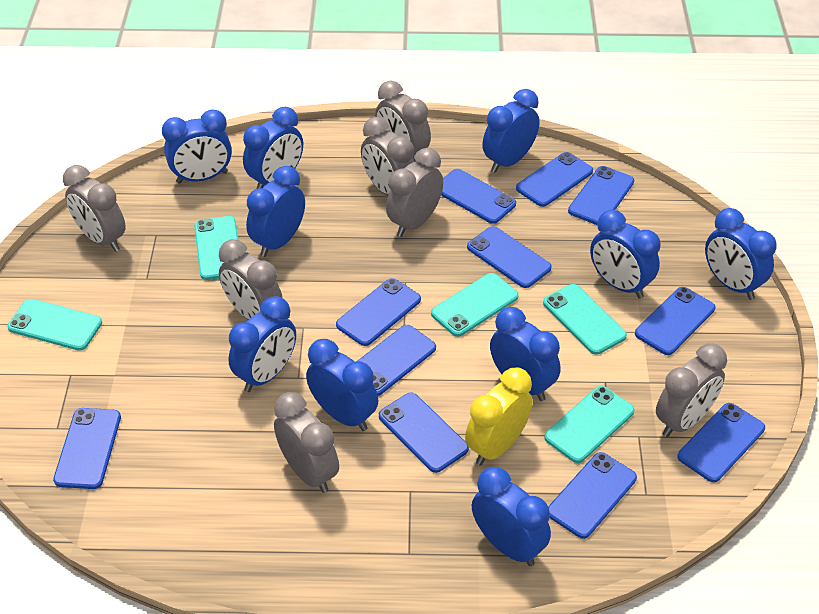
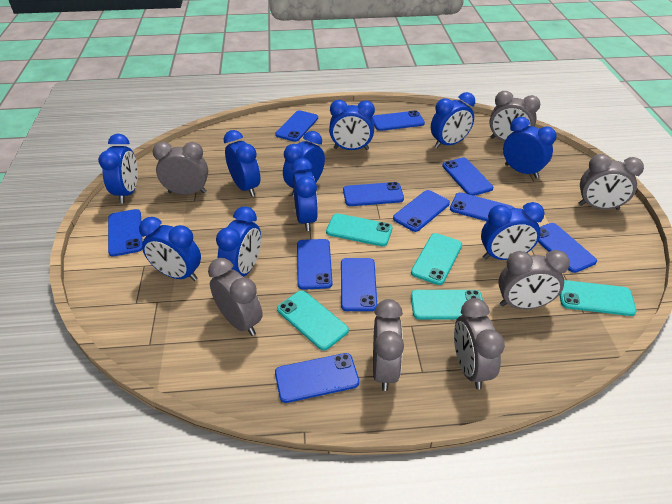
yellow clock: 1 -> 0

